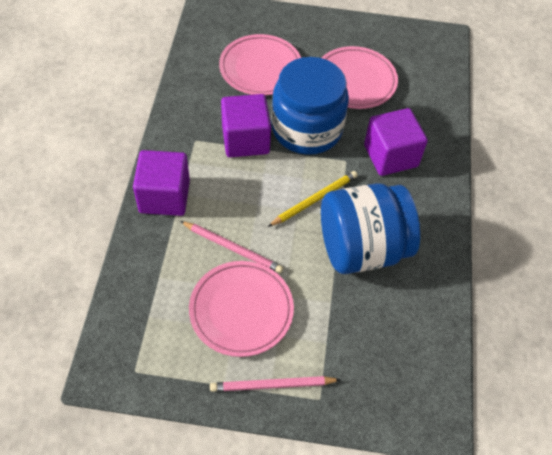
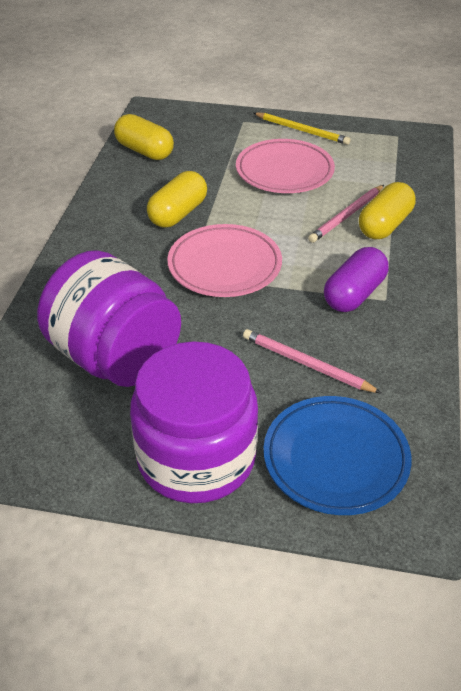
blue jar: 2 -> 0
blue plate: 0 -> 1
pink plate: 3 -> 2
purple capsule: 0 -> 1
purple cube: 3 -> 0
purple jar: 0 -> 2
yellow capsule: 0 -> 3

